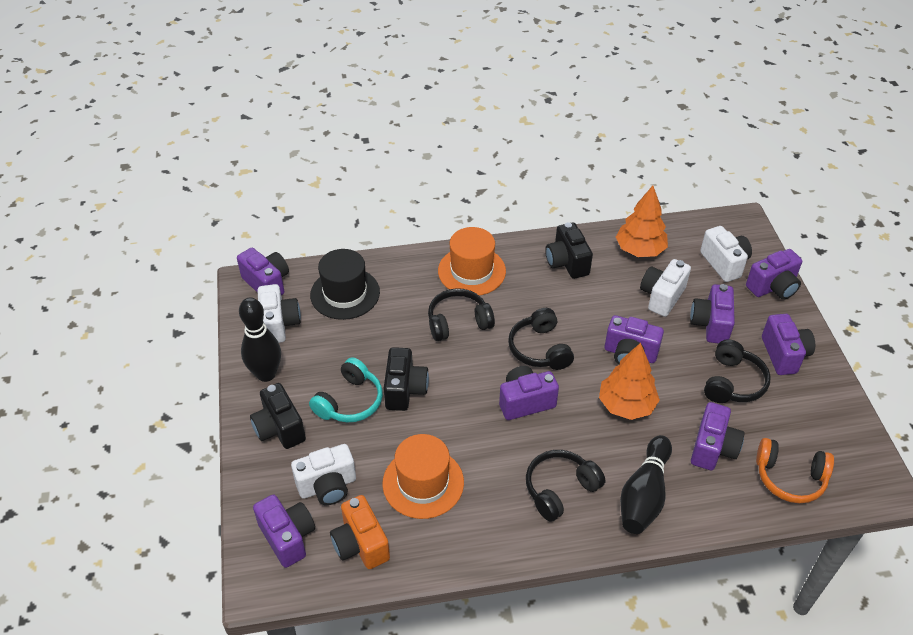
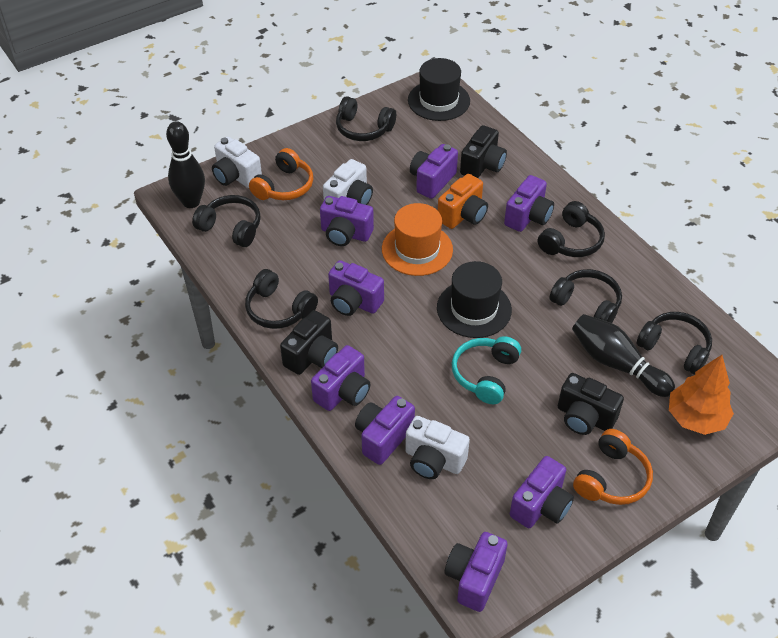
black hat: 1 -> 2
black headphones: 4 -> 6
orange hat: 2 -> 1
orange headphones: 1 -> 2
orange tree: 2 -> 1
white camera: 4 -> 3

